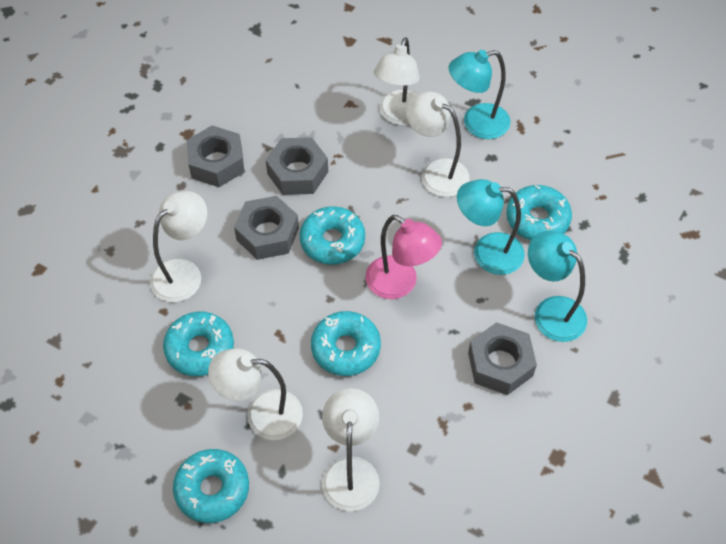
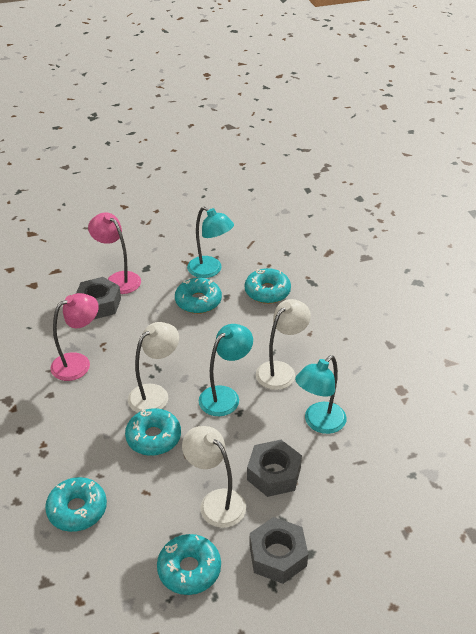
grey nut: 4 -> 3
pink lamp: 1 -> 2
white lamp: 5 -> 3

